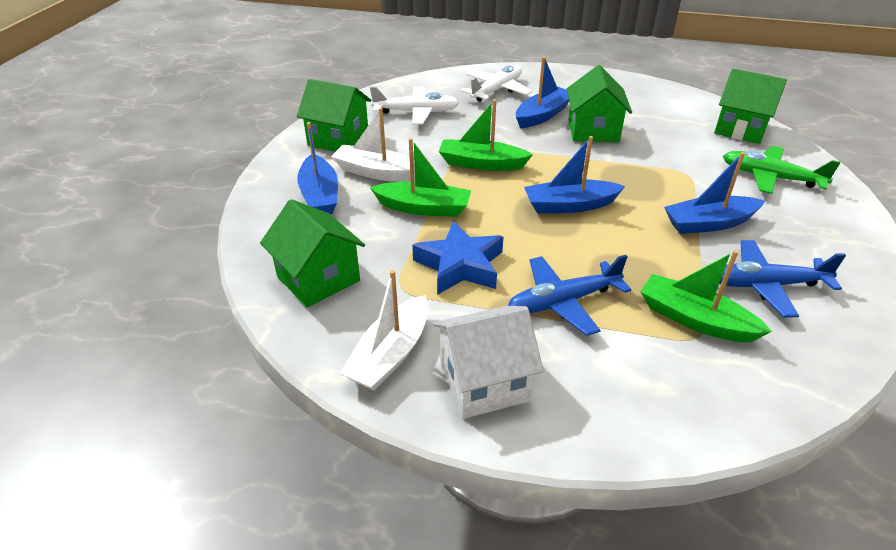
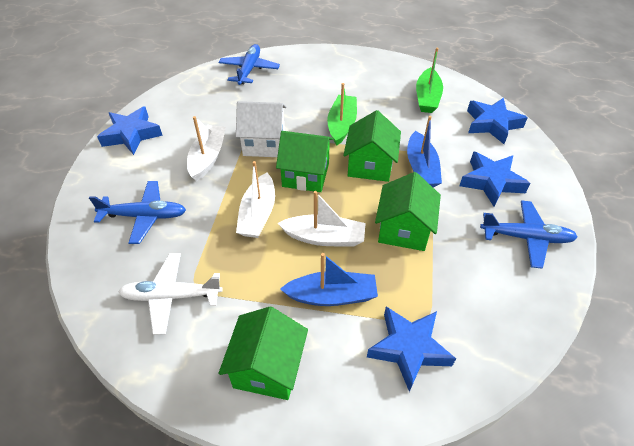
blue boat: 4 -> 2
blue plane: 2 -> 3
blue star: 1 -> 4
green boat: 3 -> 2
green plane: 1 -> 0
white boat: 2 -> 3
white plane: 2 -> 1

